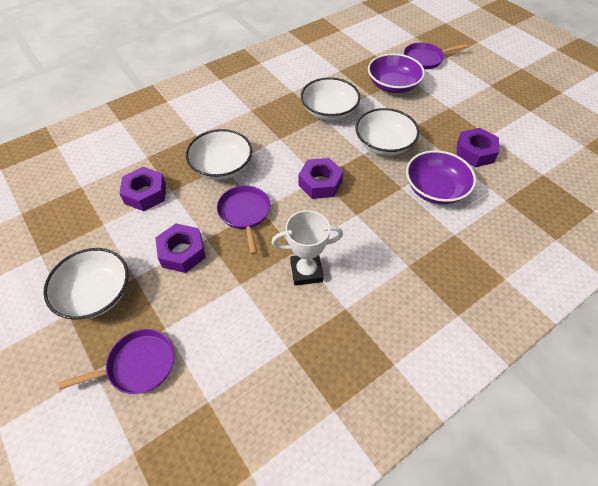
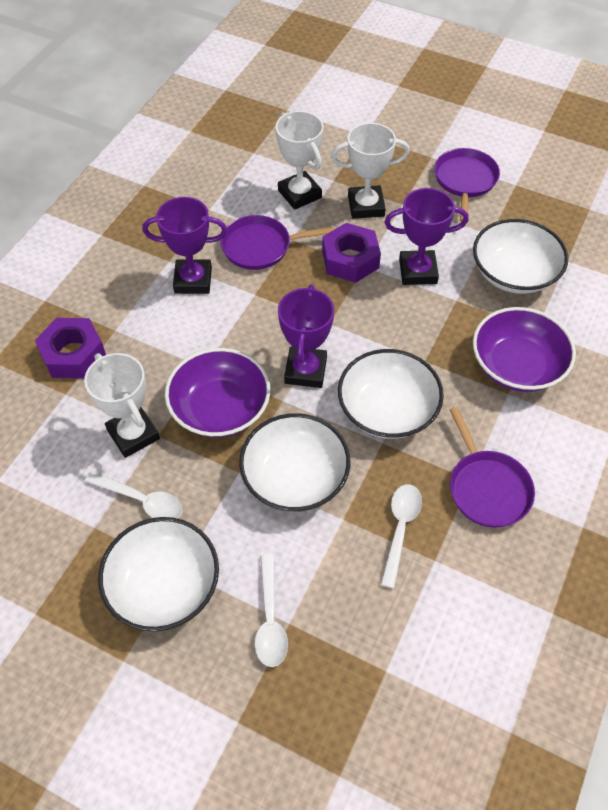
purple nut: 4 -> 2
purple trophy: 0 -> 3
white spoon: 0 -> 3
white trophy: 1 -> 3

